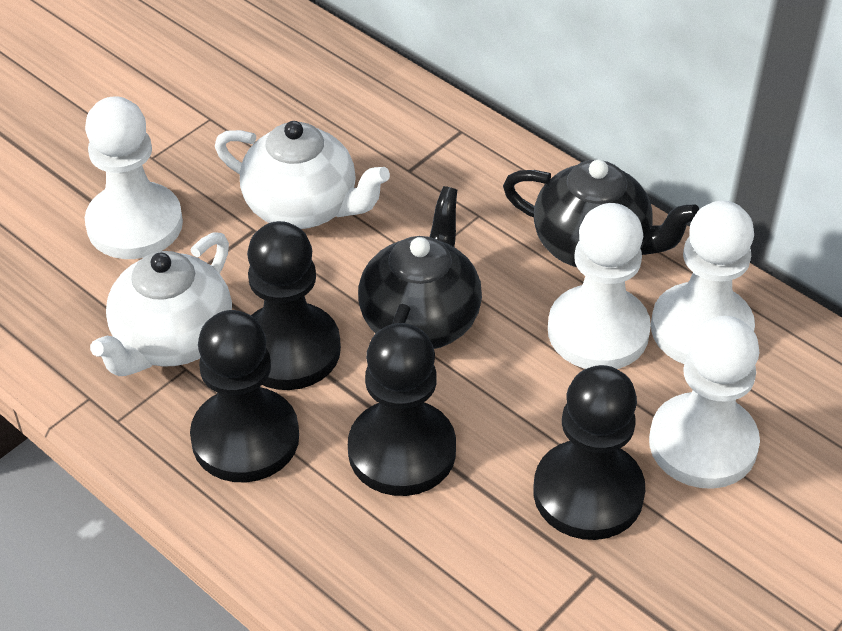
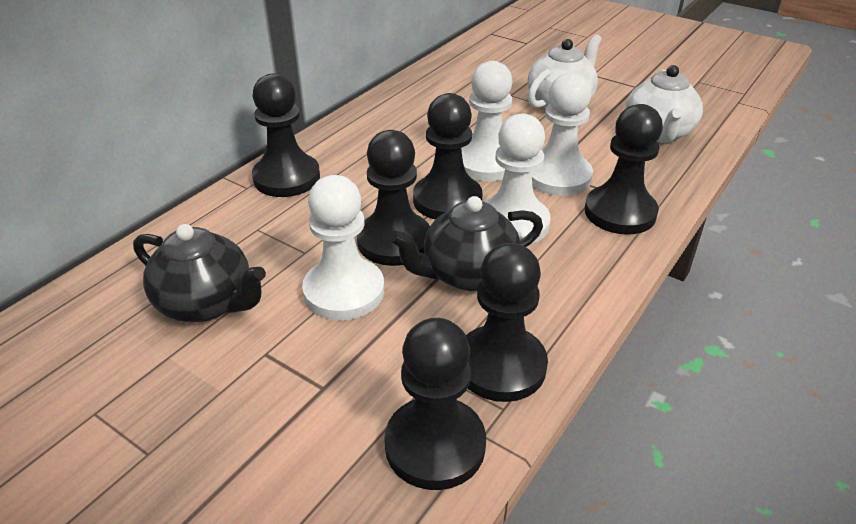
black pawn: 4 -> 6

